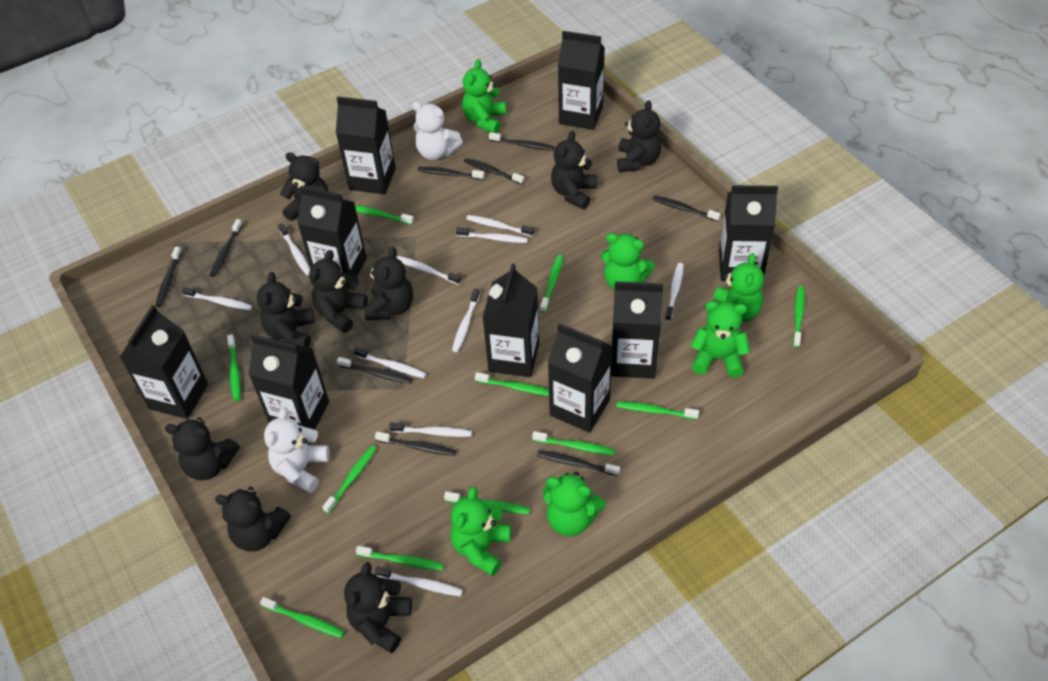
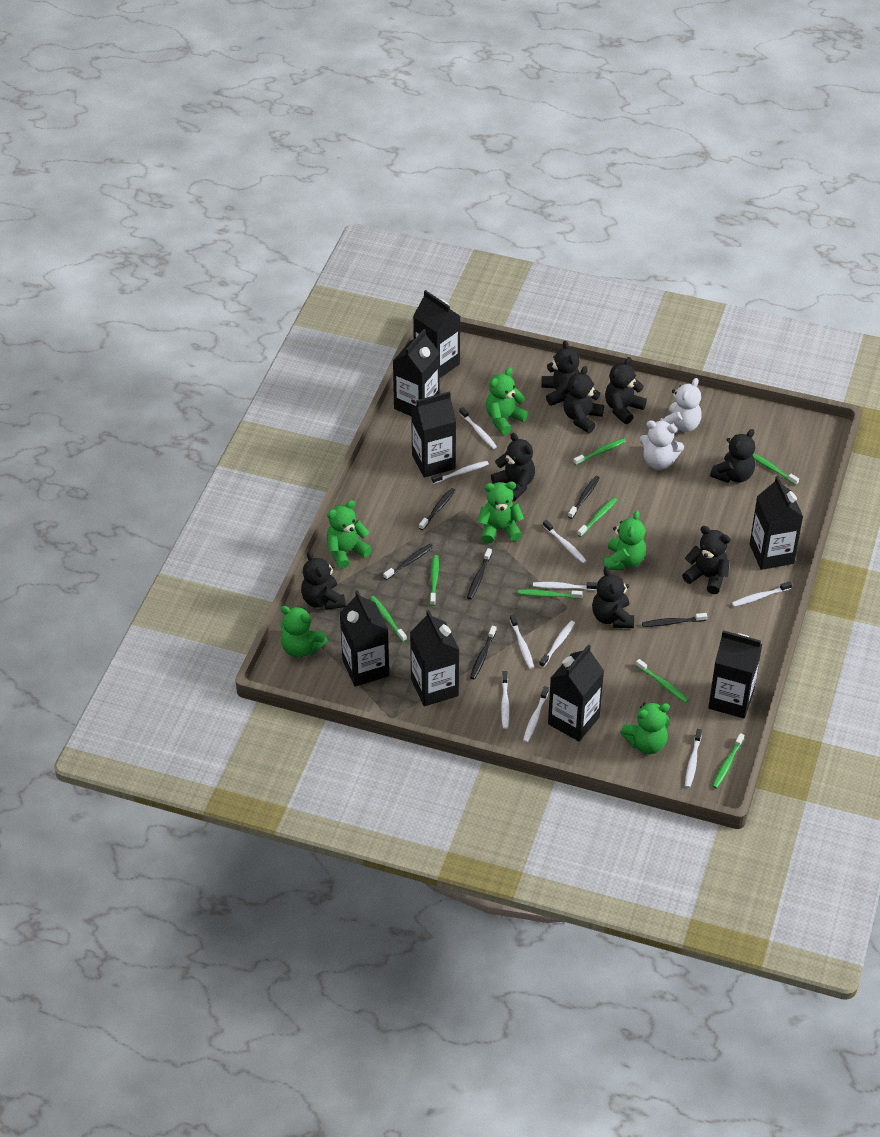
black carton: 9 -> 8
black teddy bear: 9 -> 8
black toothbrush: 9 -> 6
green toothbrush: 11 -> 8

